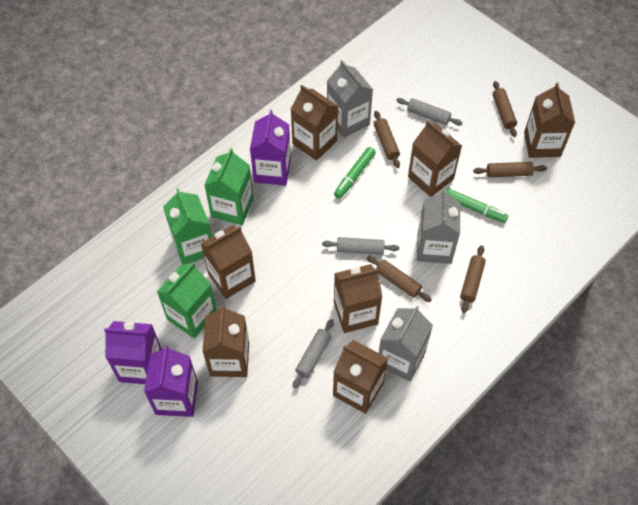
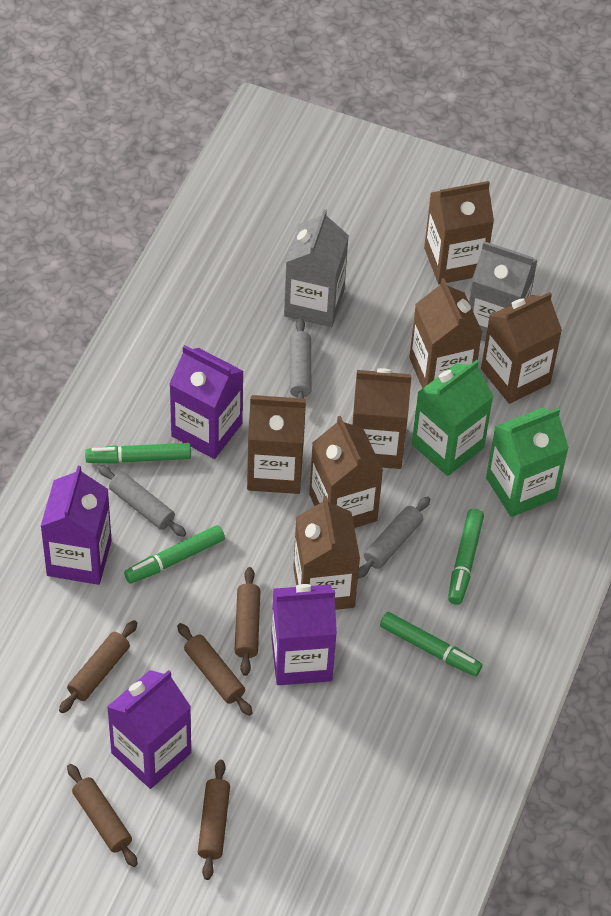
green carton: 3 -> 2
green marker: 2 -> 4
grey carton: 3 -> 2
purple carton: 3 -> 4

